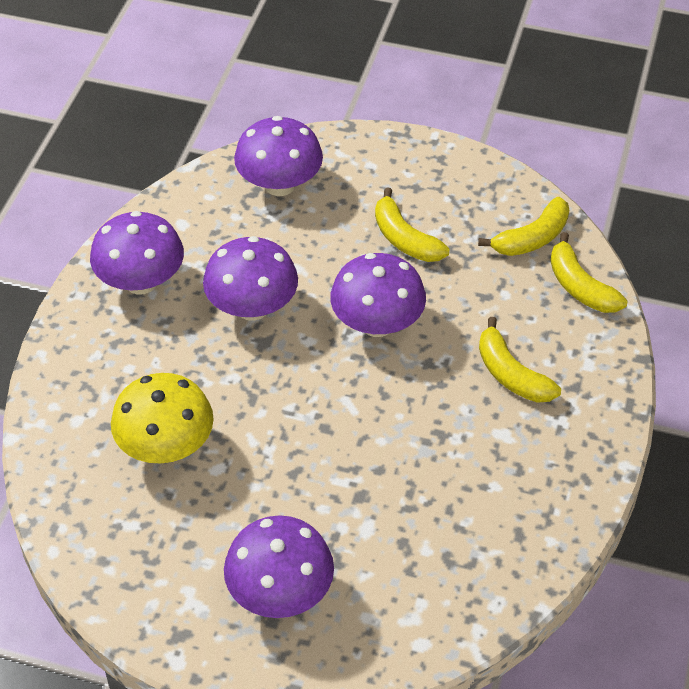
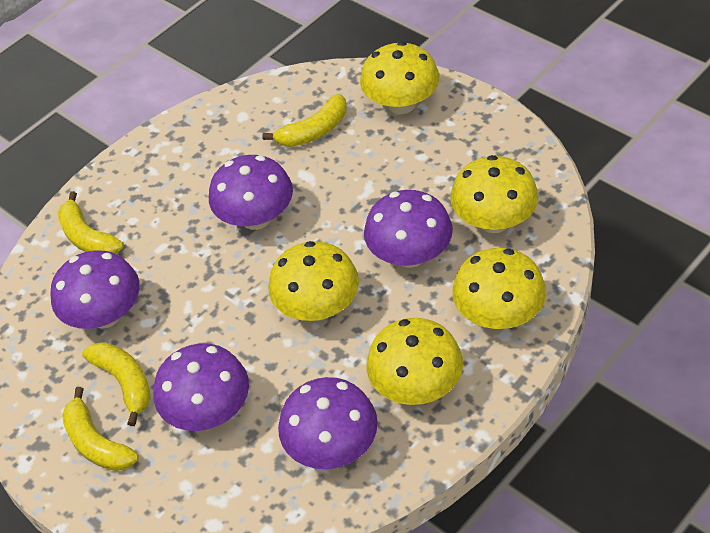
yellow mushroom: 1 -> 5

